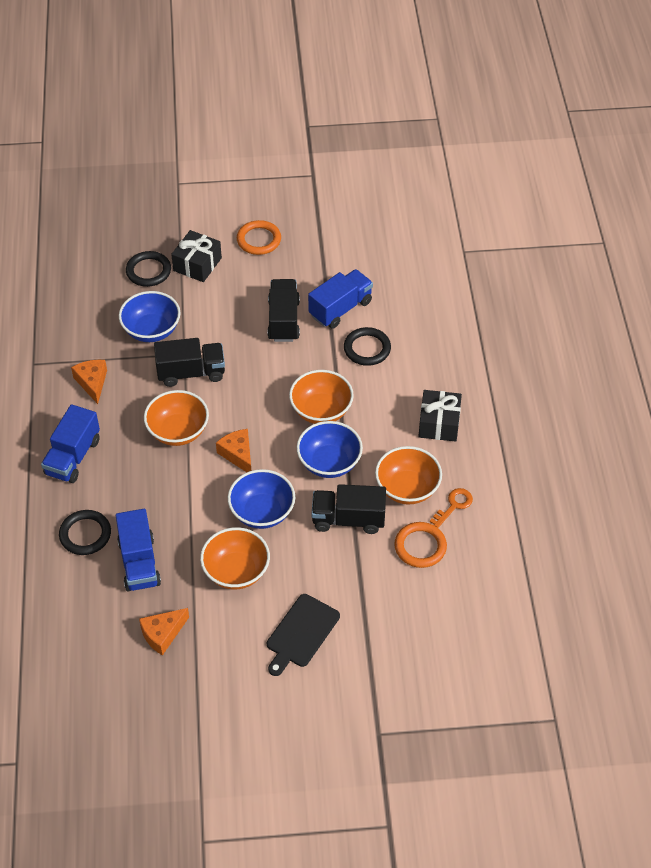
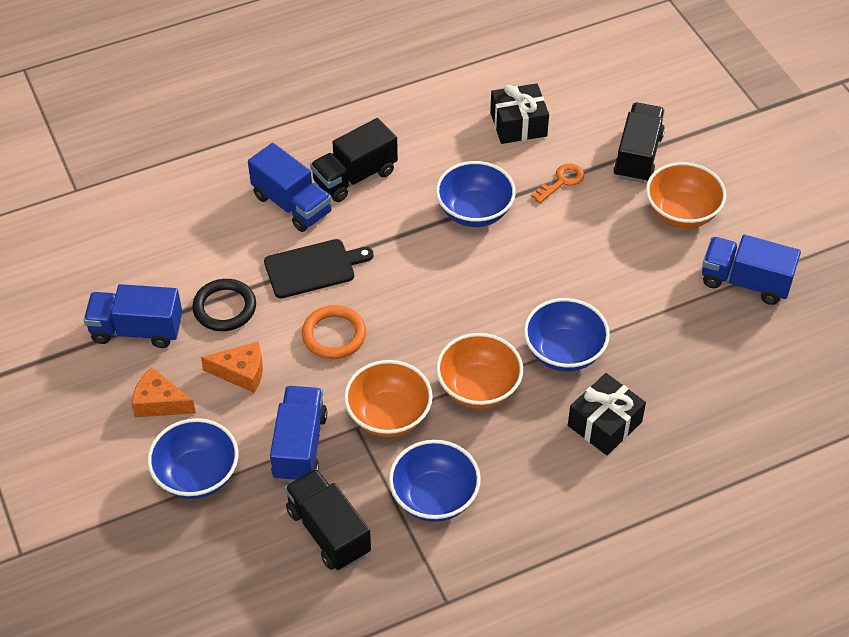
black ring: 3 -> 1
blue bowl: 3 -> 4
blue truck: 3 -> 4
orange bowl: 4 -> 3
orange cheese: 3 -> 2
orange ring: 2 -> 1

